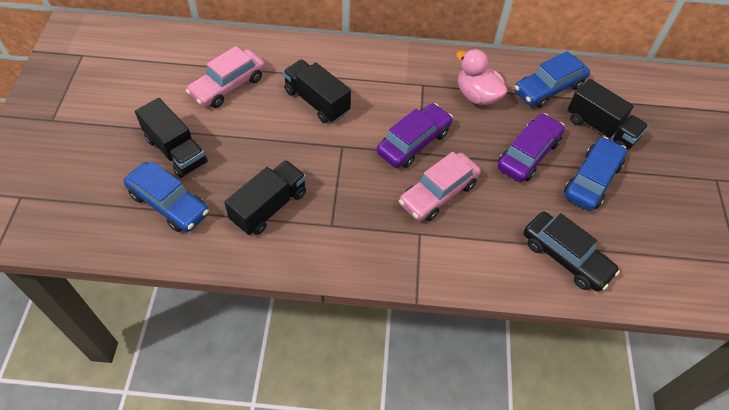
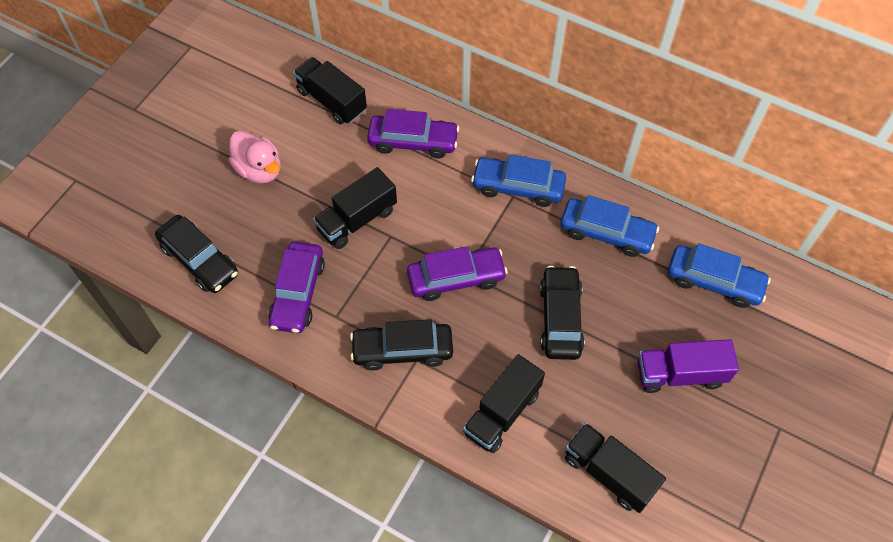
black car: 1 -> 3
pink car: 2 -> 0
purple car: 2 -> 3
purple truck: 0 -> 1

